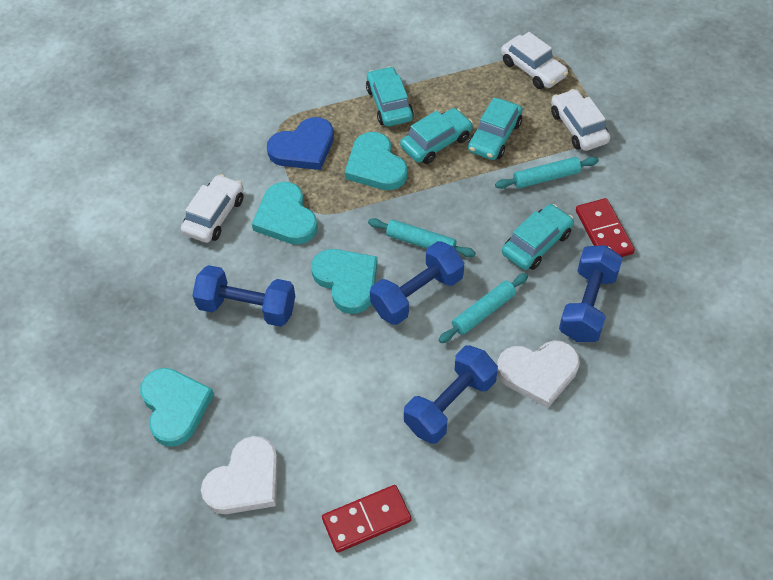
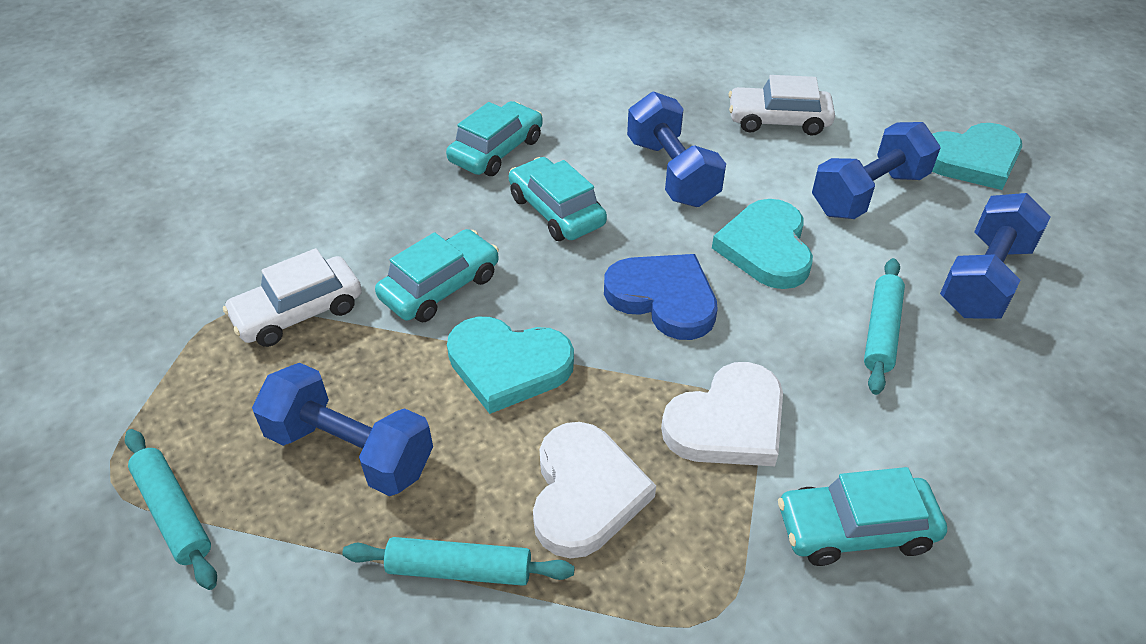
red domino: 2 -> 0
turquoise heart: 4 -> 3
white car: 3 -> 2

